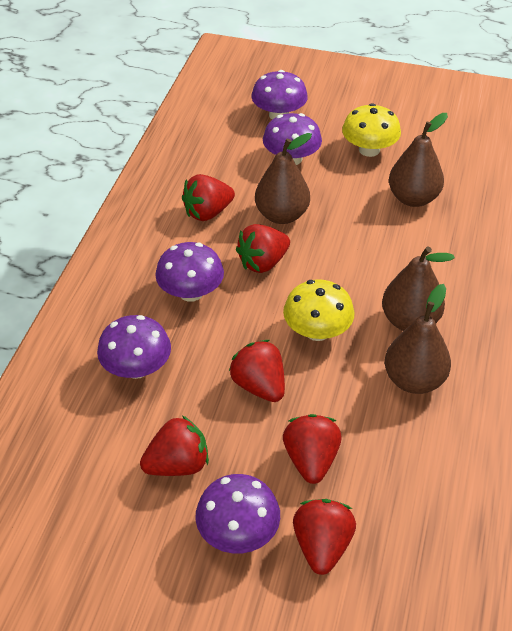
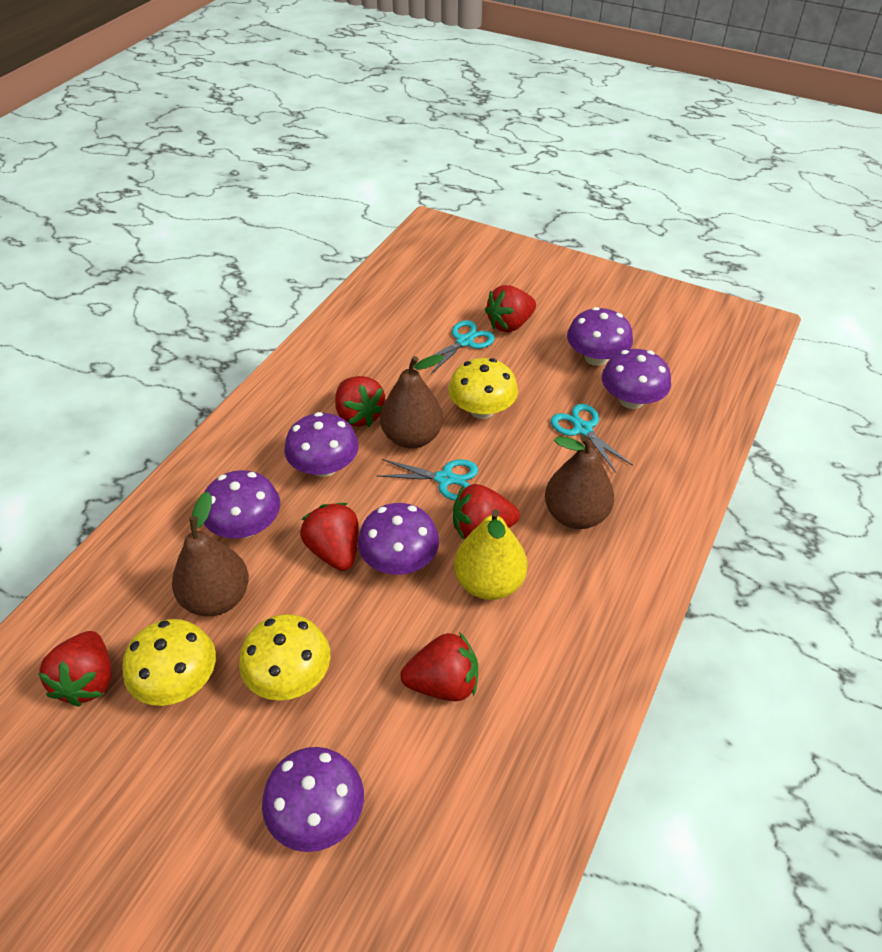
brown pear: 4 -> 3
purple mushroom: 5 -> 6
turquoise scissors: 0 -> 3
yellow mushroom: 2 -> 3
yellow pear: 0 -> 1

